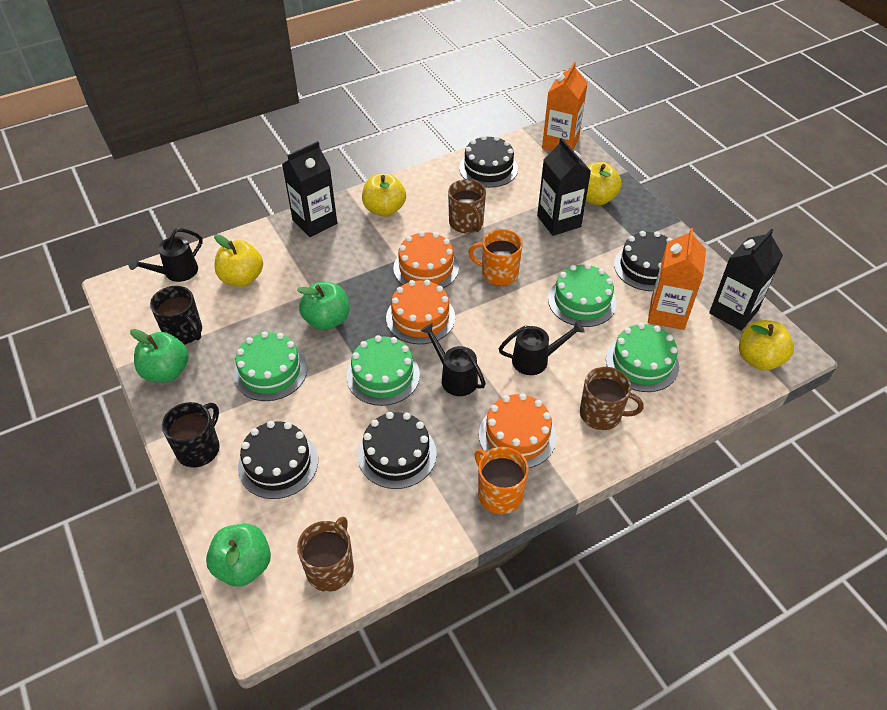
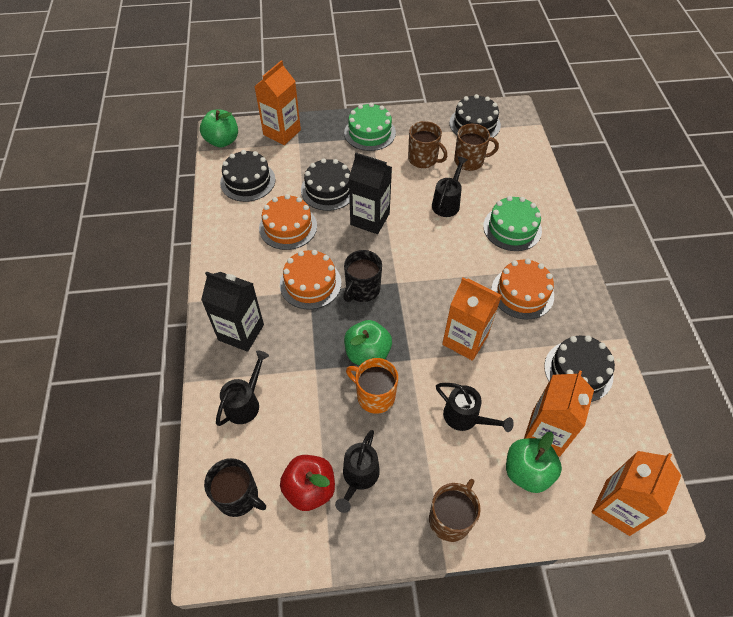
black carton: 3 -> 2
black watering can: 3 -> 4
green cake: 4 -> 2
orange carton: 2 -> 4
orange mug: 2 -> 1
red apple: 0 -> 1
yellow apple: 4 -> 0

